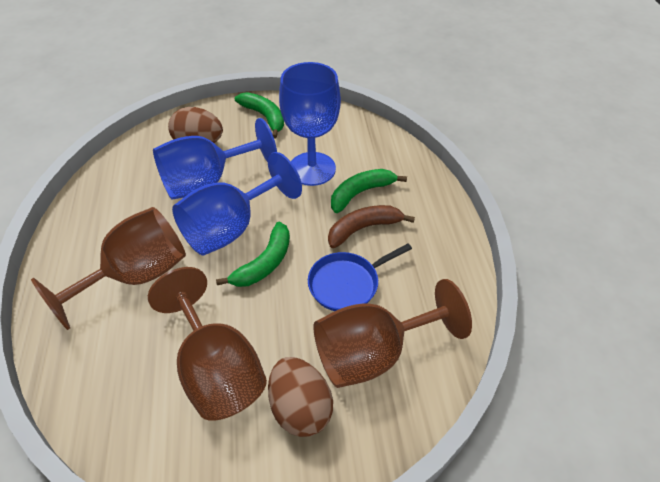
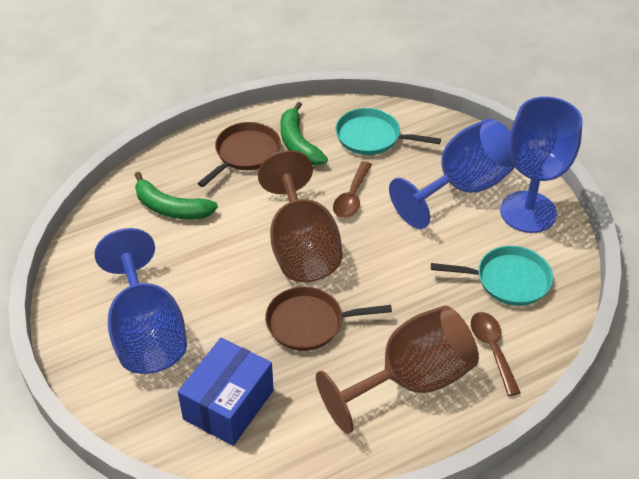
blue box: 0 -> 1
blue pan: 1 -> 0
brown banana: 1 -> 0
brown egg: 2 -> 0
brown goblet: 3 -> 2
brown pan: 0 -> 2
brown spoon: 0 -> 2
green banana: 3 -> 2
turquoise pan: 0 -> 2

